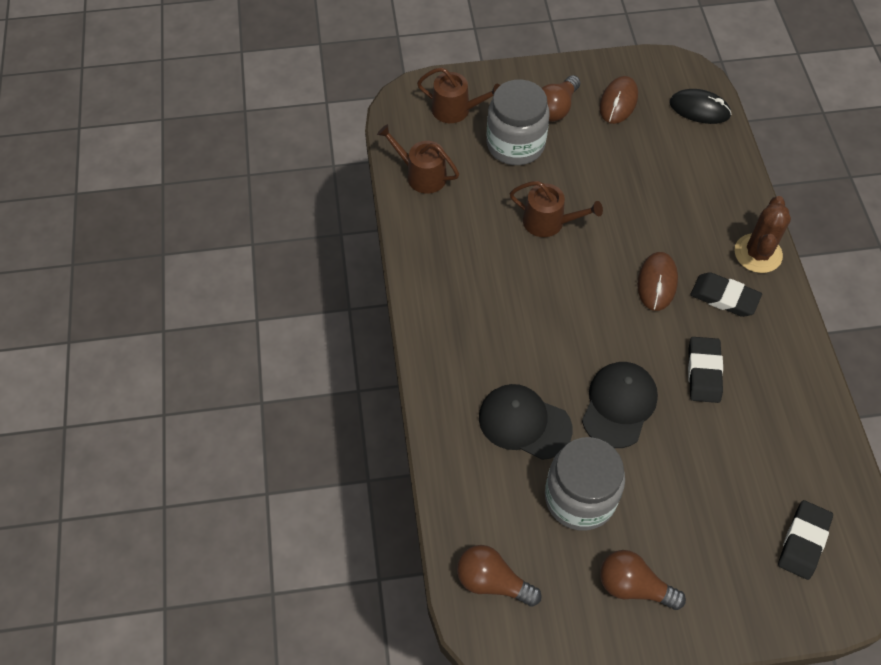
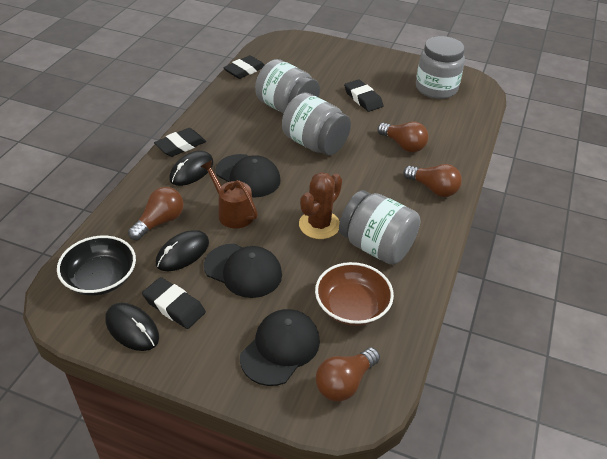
black bowl: 0 -> 1
black cap: 2 -> 3
black eraser: 3 -> 4
black mouse: 1 -> 3
brown bowl: 0 -> 1
brown light bulb: 3 -> 4
brown mouse: 2 -> 0
brown watering can: 3 -> 1
grey jar: 2 -> 4

